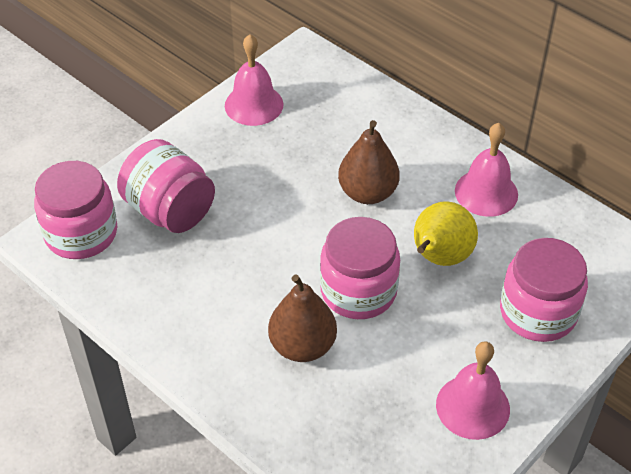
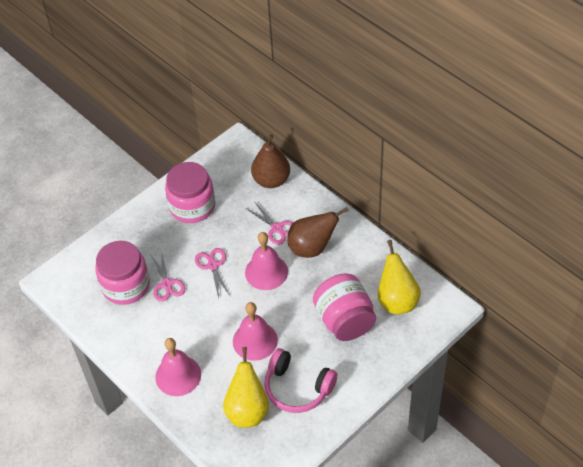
pink headphones: 0 -> 1
pink jar: 4 -> 3
pink scissors: 0 -> 3
yellow pear: 1 -> 2

